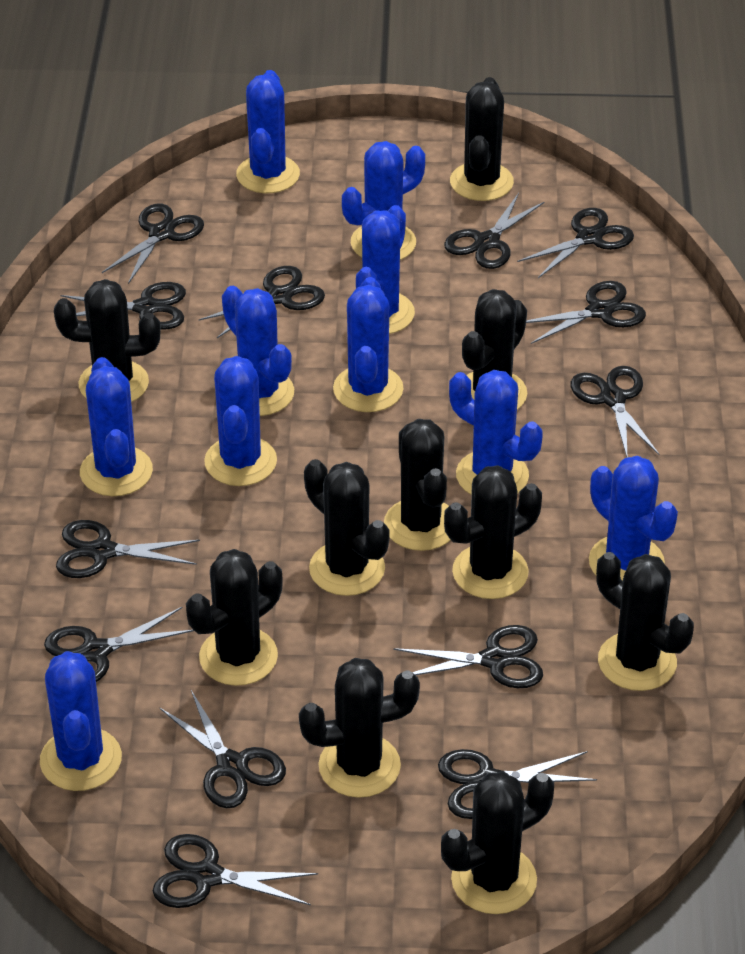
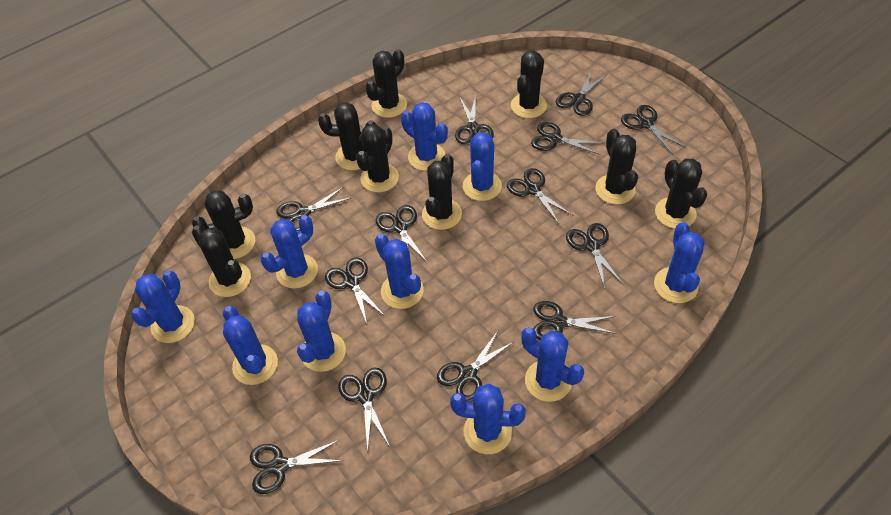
black cactus: 10 -> 9

